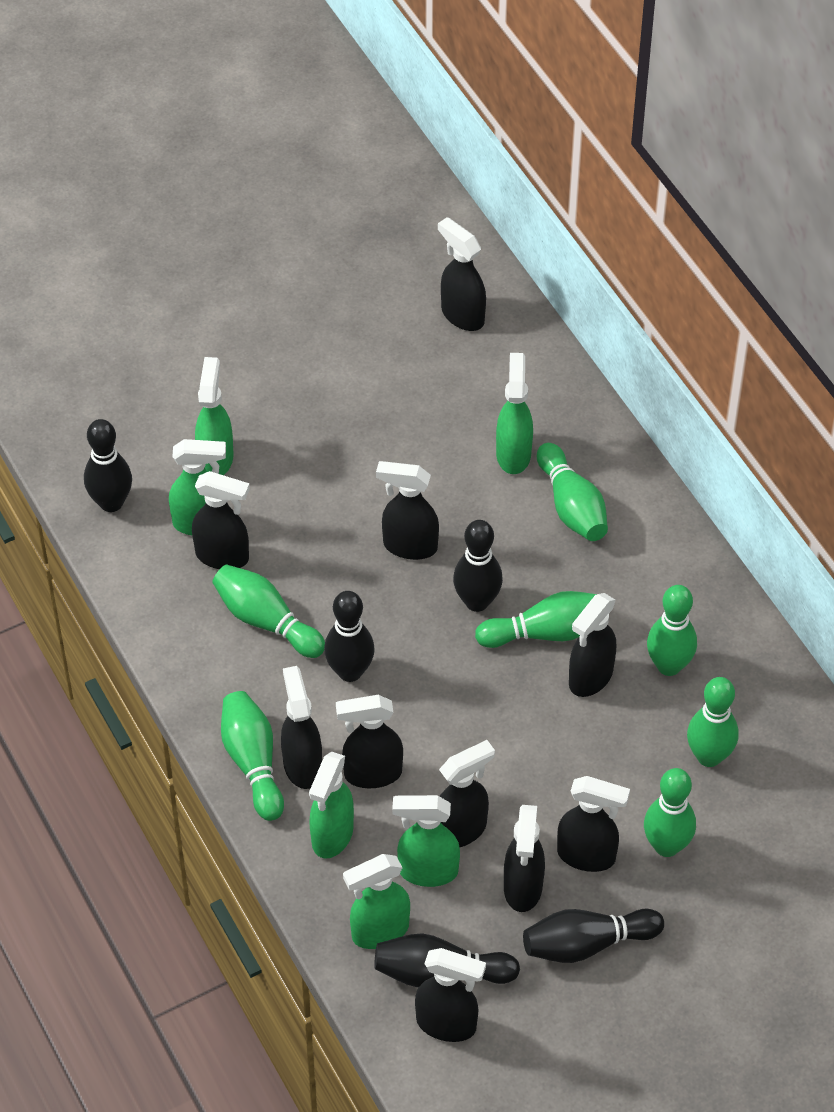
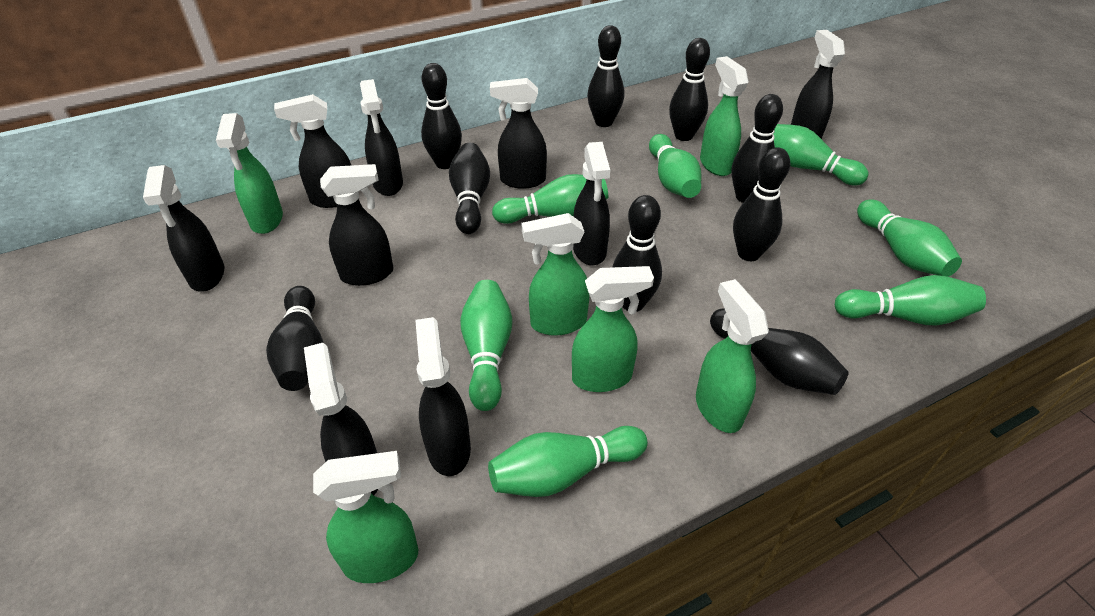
black bowling pin: 5 -> 9
black spray bottle: 10 -> 9

